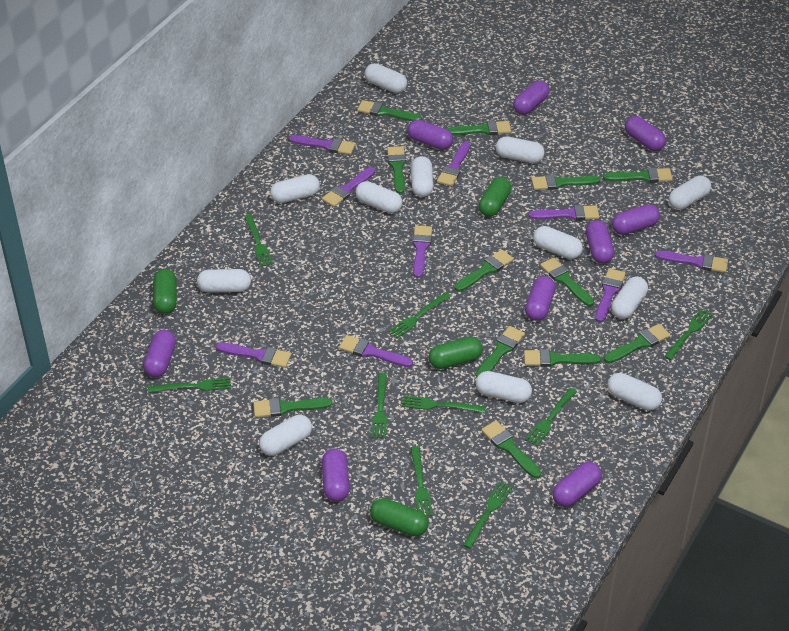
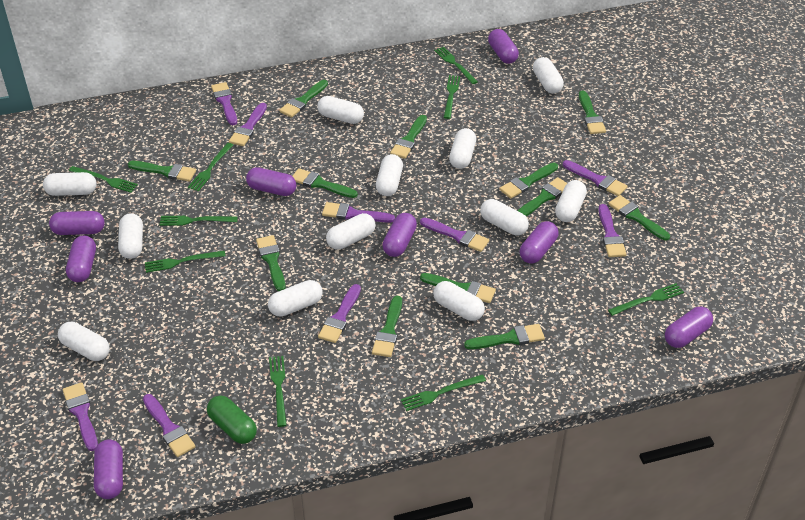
green capsule: 4 -> 1
purple capsule: 9 -> 8

